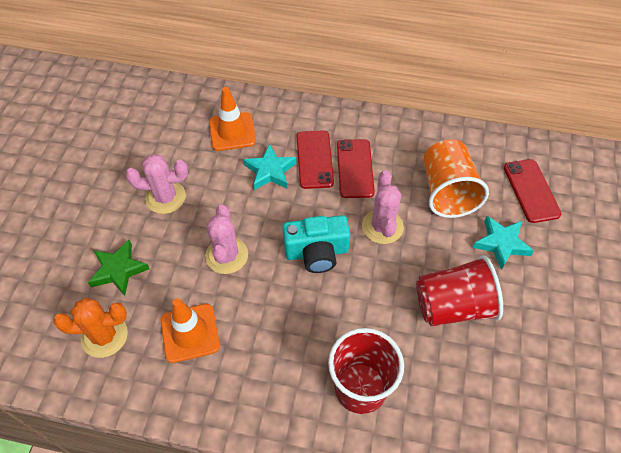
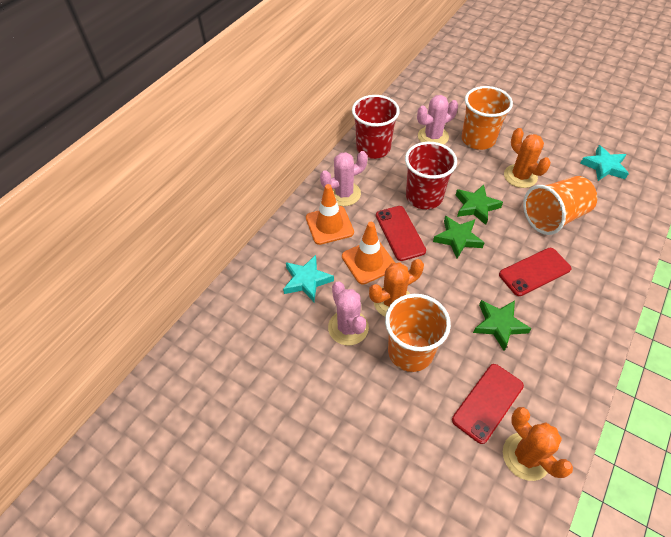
green star: 1 -> 3
orange cactus: 1 -> 3
orange cup: 1 -> 3
turquoise camera: 1 -> 0

